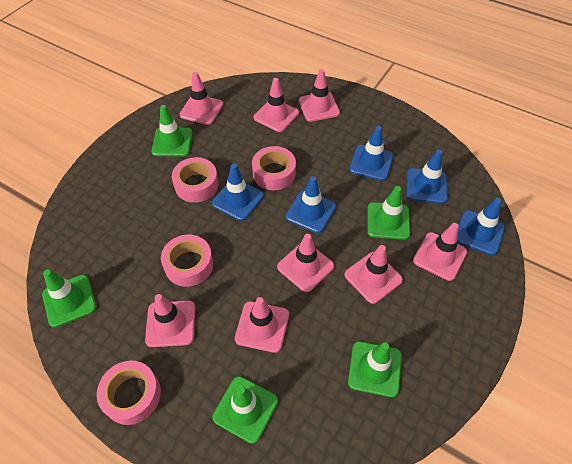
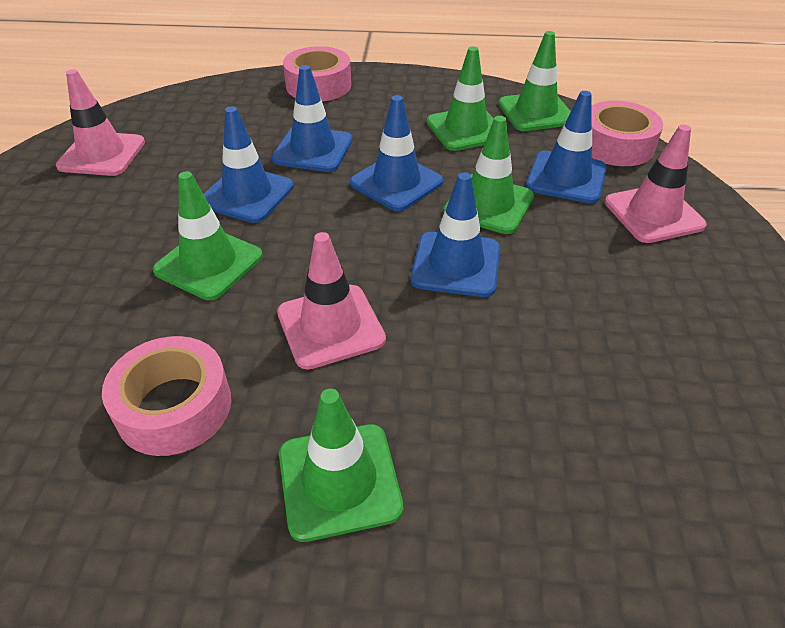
pink tape: 4 -> 3
pink traffic cone: 8 -> 3

